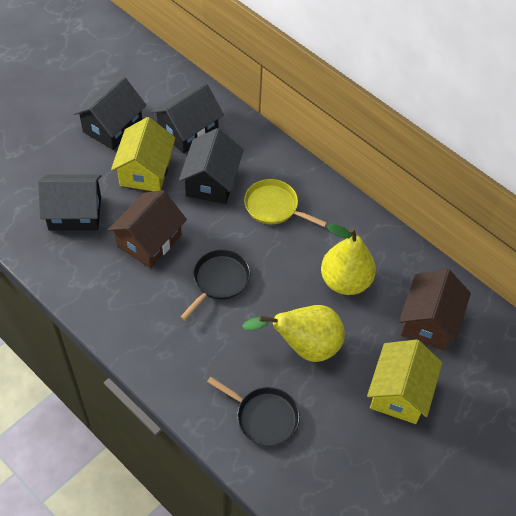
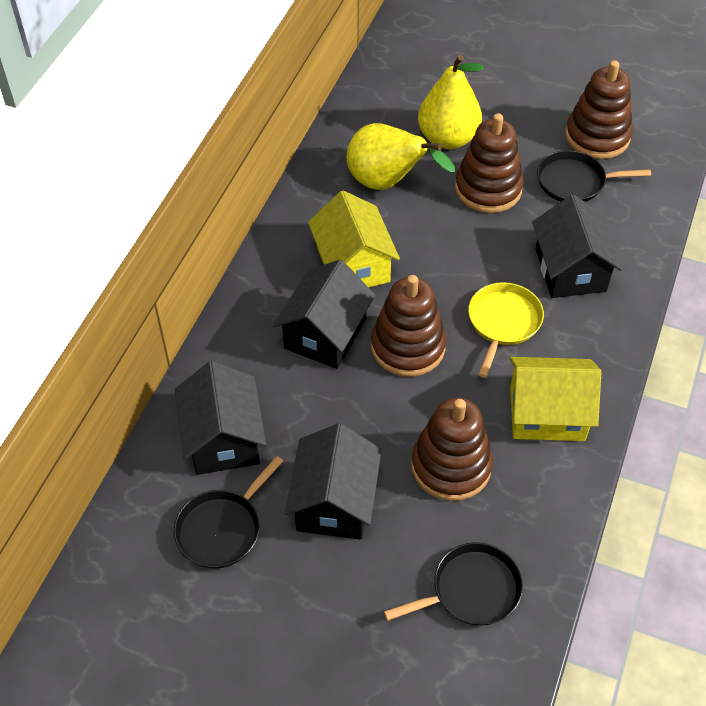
black pan: 2 -> 3
brown house: 2 -> 0
brown stacking toy: 0 -> 4

